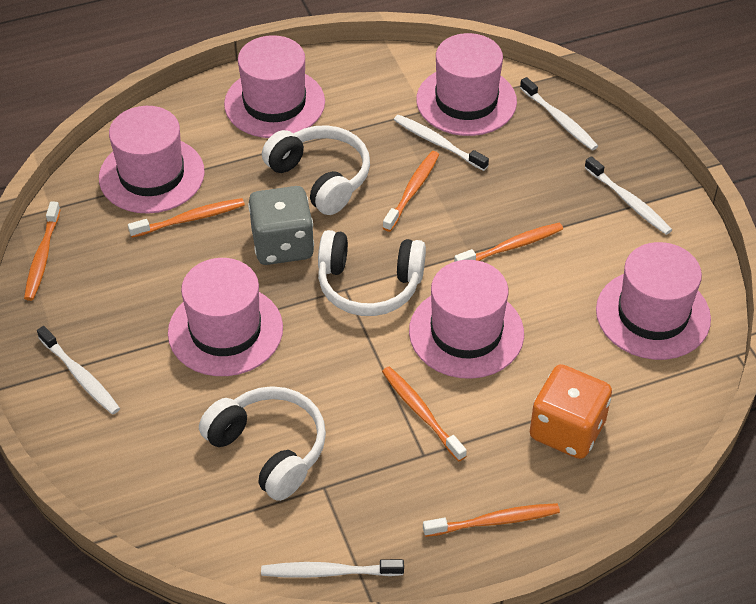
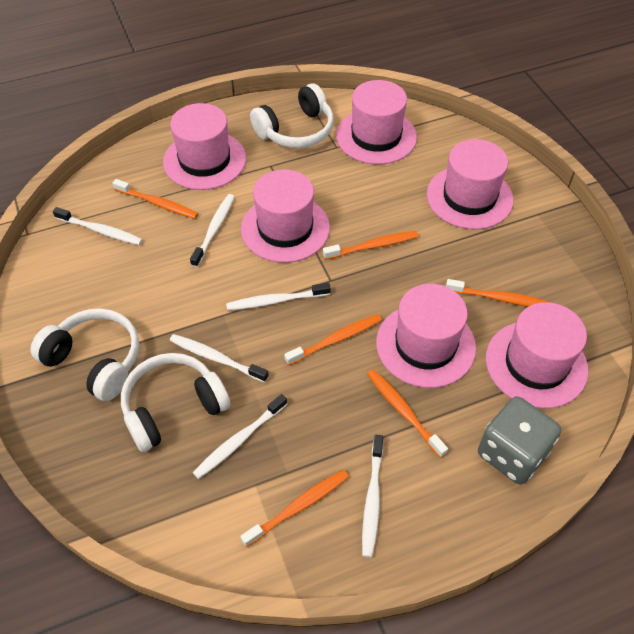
orange dice: 1 -> 0
white toothbrush: 5 -> 6

